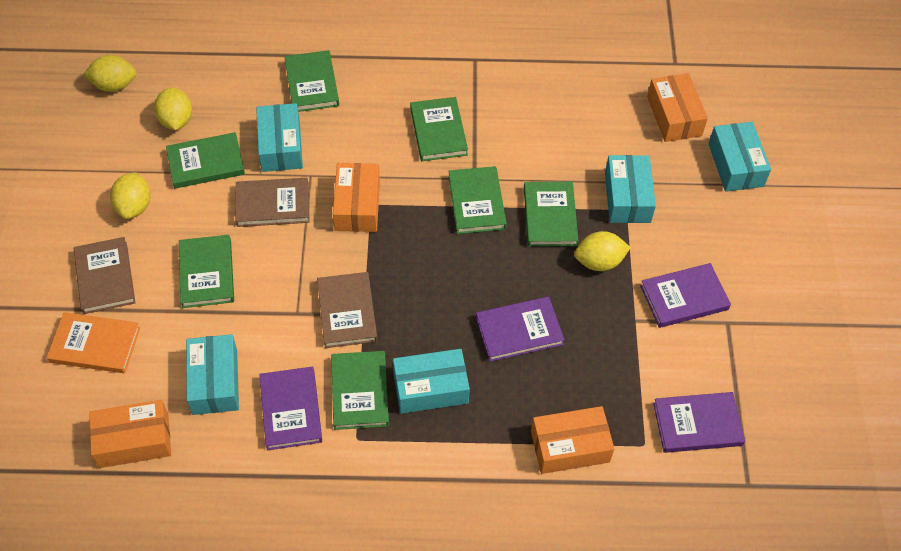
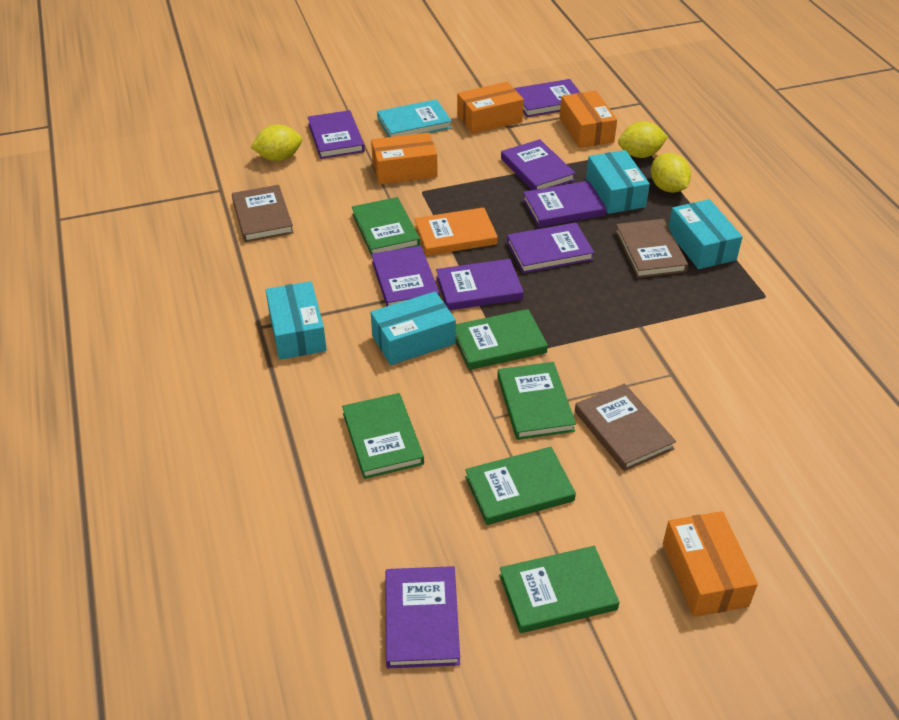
green book: 7 -> 6
purple book: 4 -> 8
turquoise book: 0 -> 1
turquoise box: 5 -> 4
yellow lemon: 4 -> 3

